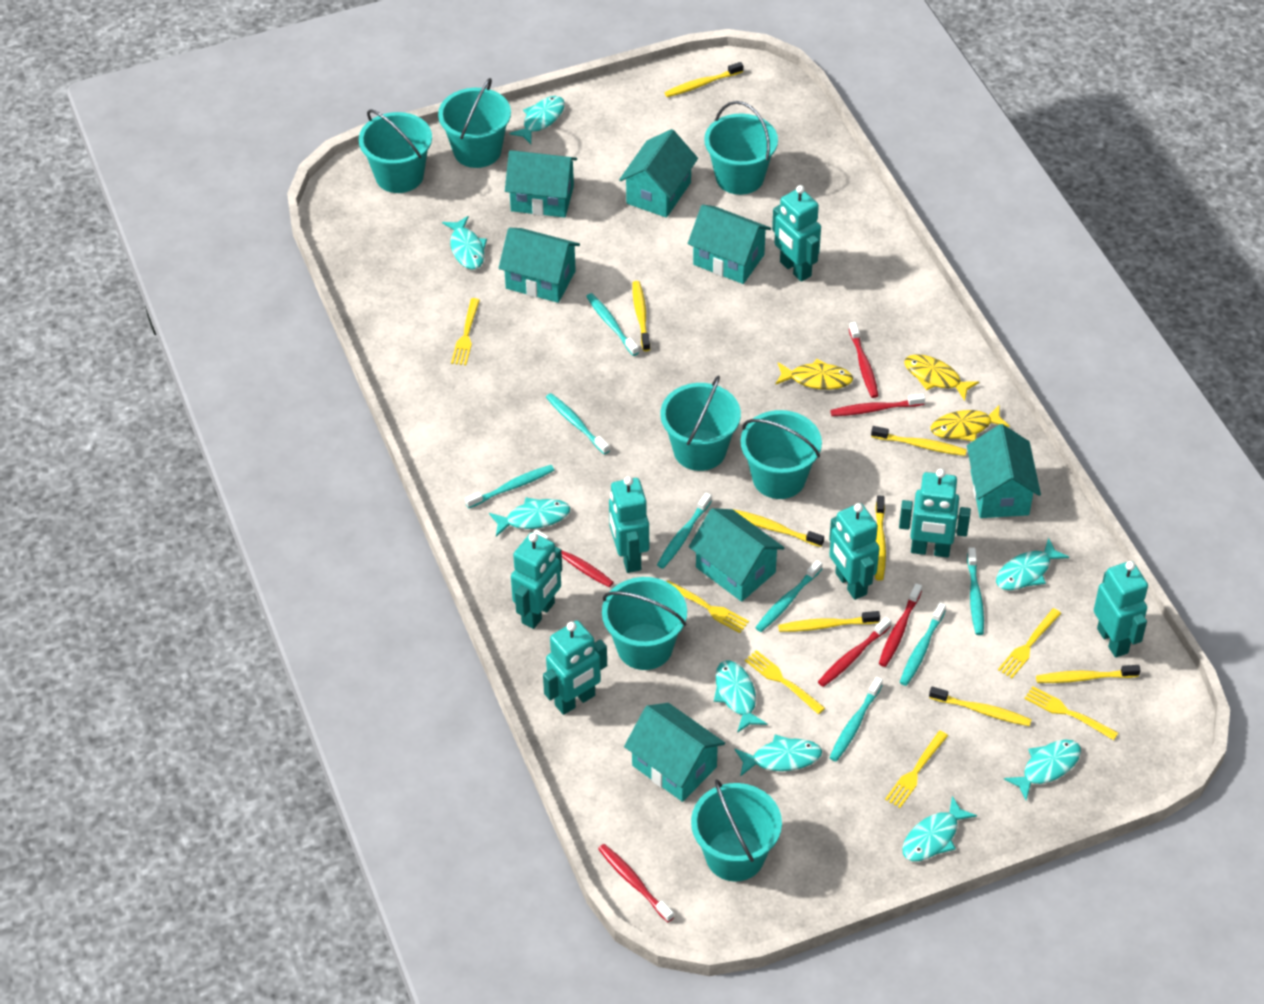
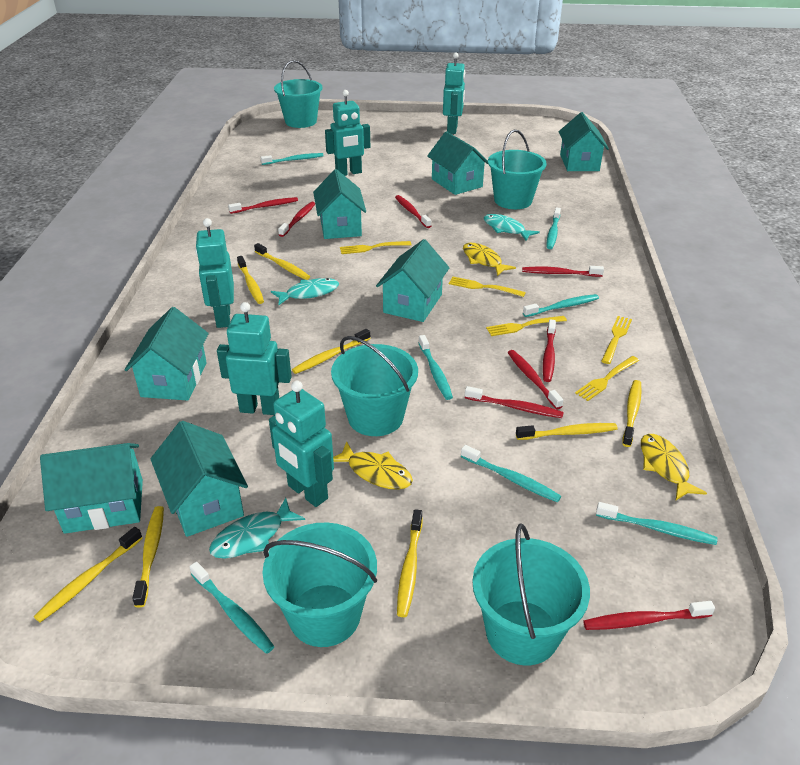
red toothbrush: 6 -> 8
turquoise bucket: 7 -> 5
turquoise fish: 8 -> 3
turquoise robot: 7 -> 5
turquoise toothbrush: 8 -> 7
yellow fork: 6 -> 5

